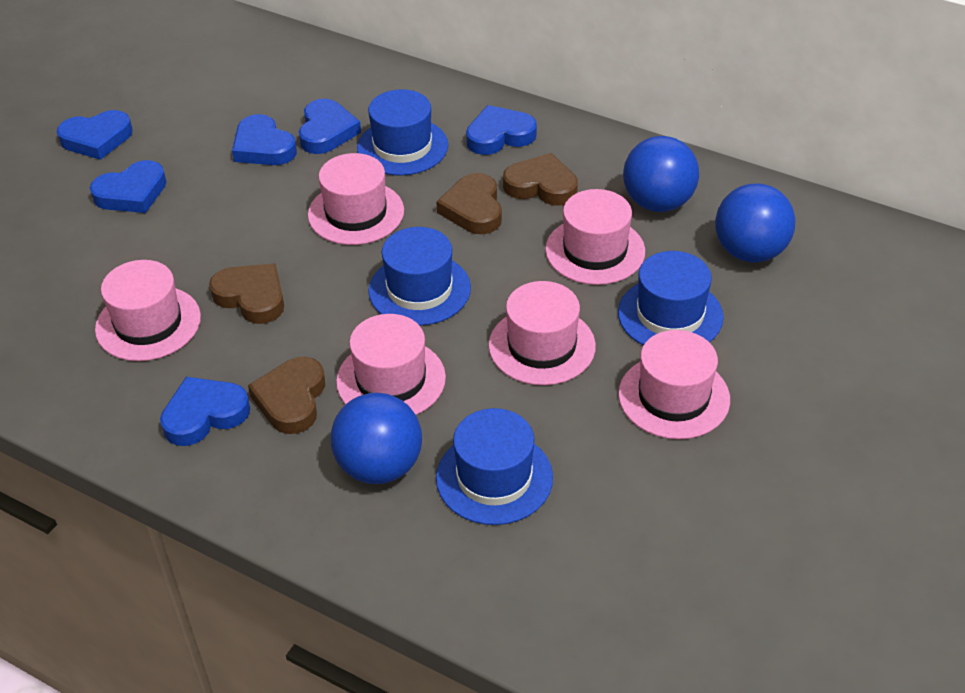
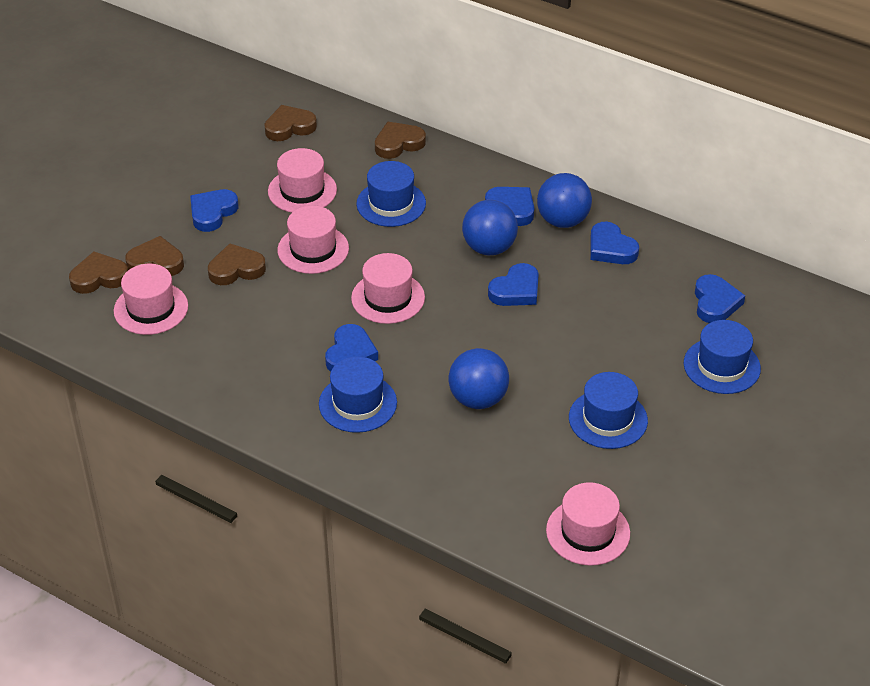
brown heart: 4 -> 5
pink hat: 6 -> 5

